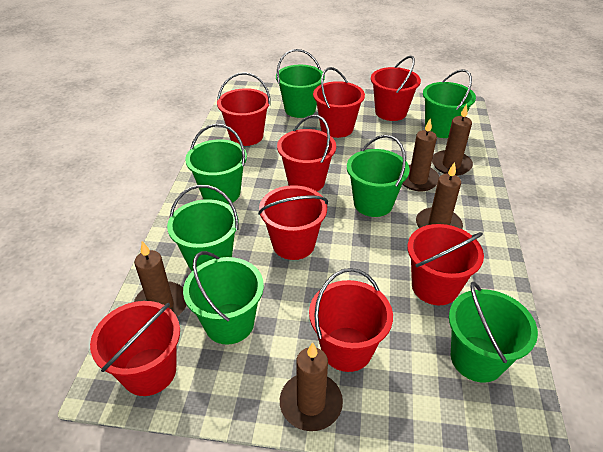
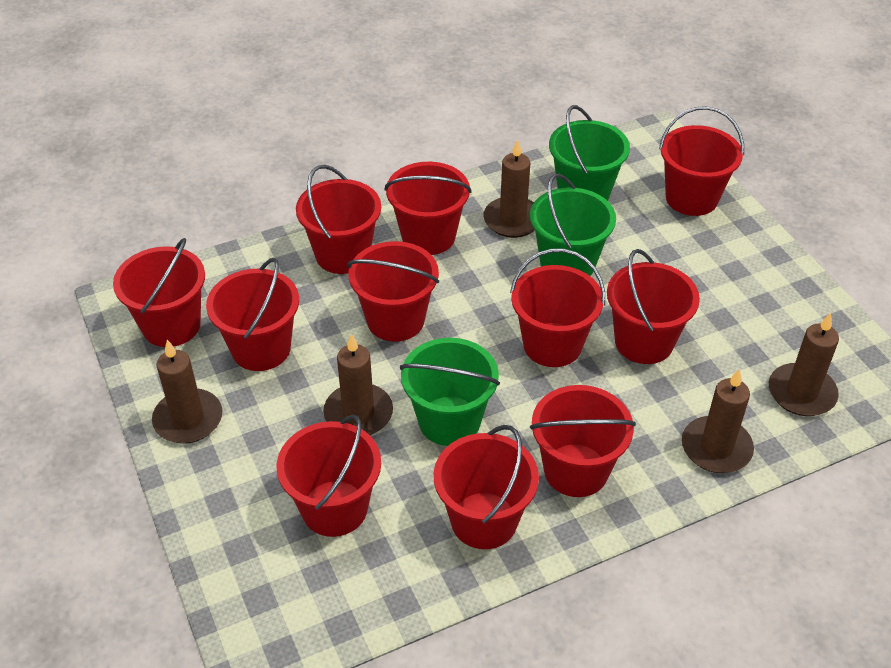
green bucket: 7 -> 3
red bucket: 8 -> 11

